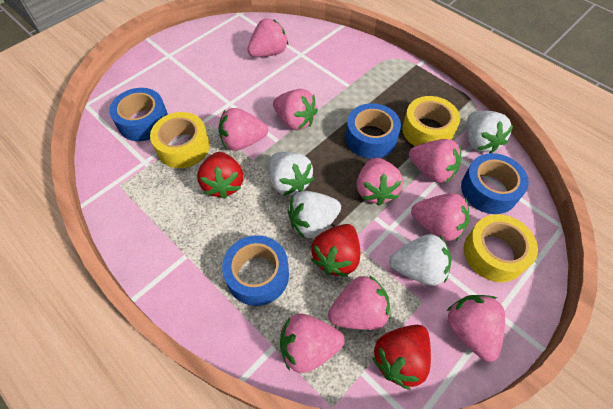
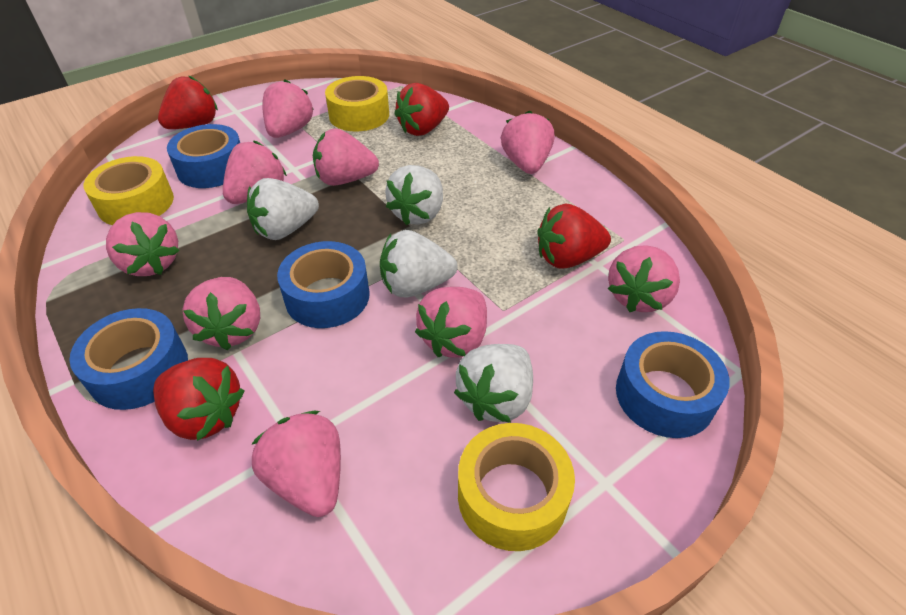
red strawberry: 3 -> 4

